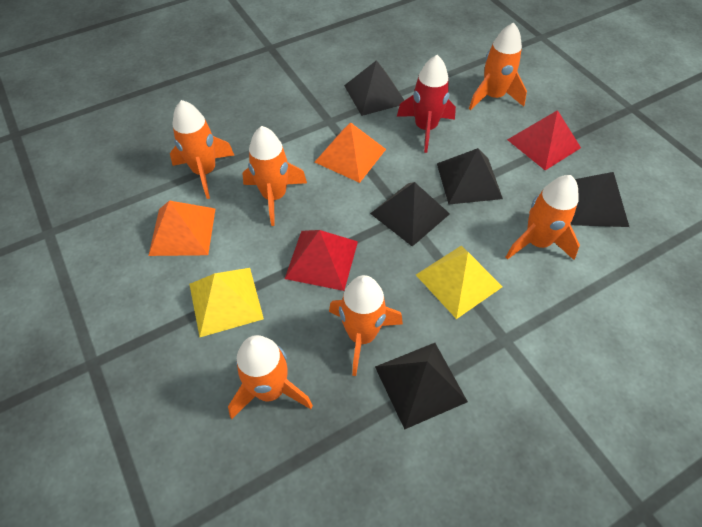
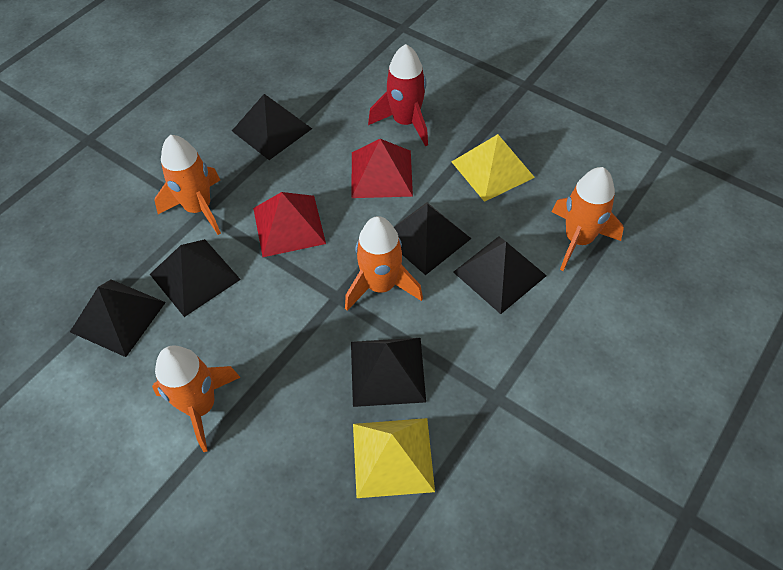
black pyramid: 5 -> 6
orange pyramid: 2 -> 0
orange rocket: 6 -> 4

